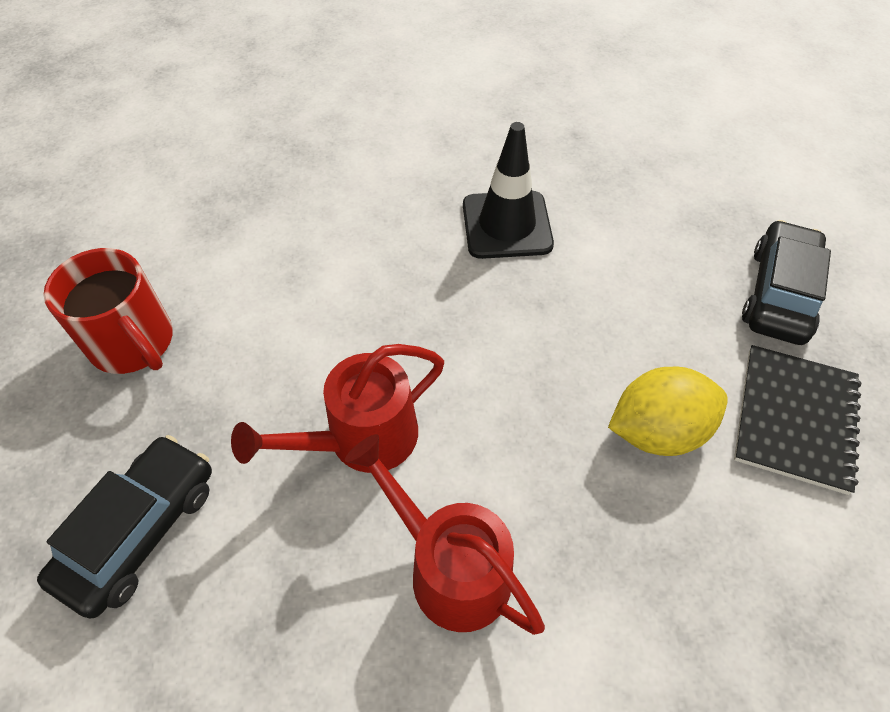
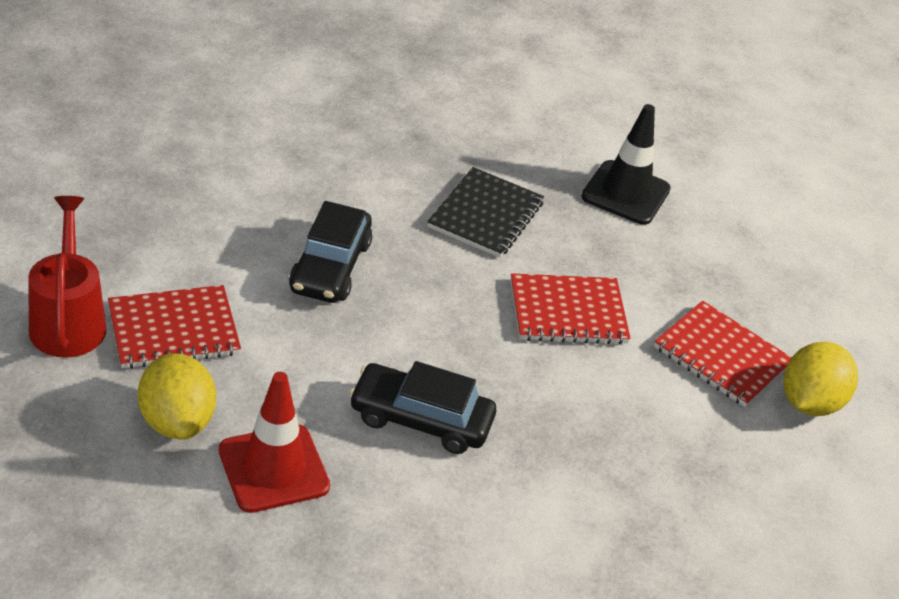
red mug: 1 -> 0
red notebook: 0 -> 3
red traffic cone: 0 -> 1
red watering can: 2 -> 1
yellow lemon: 1 -> 2

